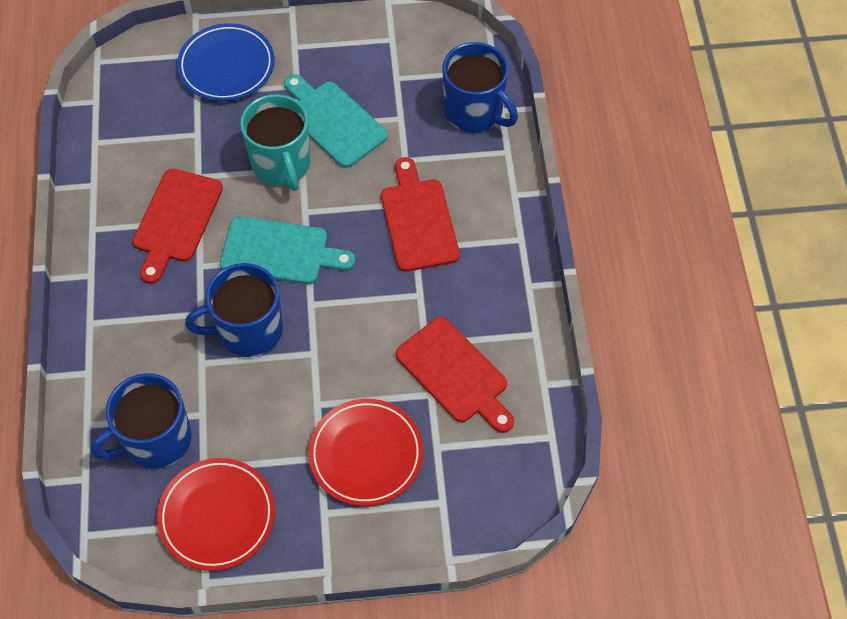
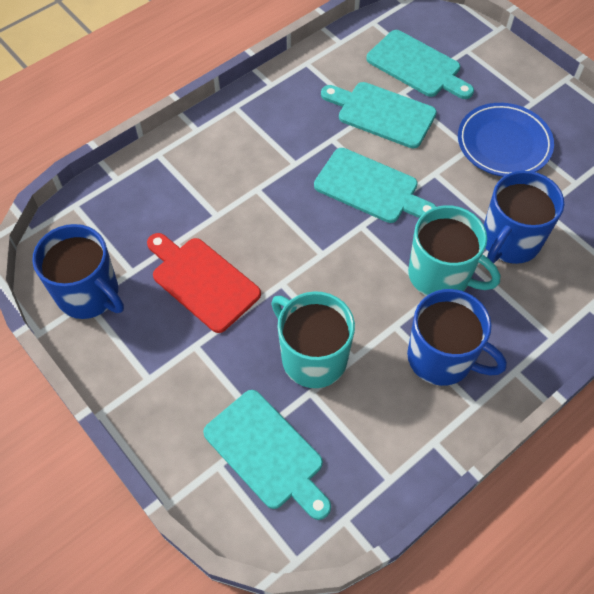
red cutting board: 3 -> 1
red plate: 2 -> 0
turquoise cutting board: 2 -> 4
turquoise mug: 1 -> 2

